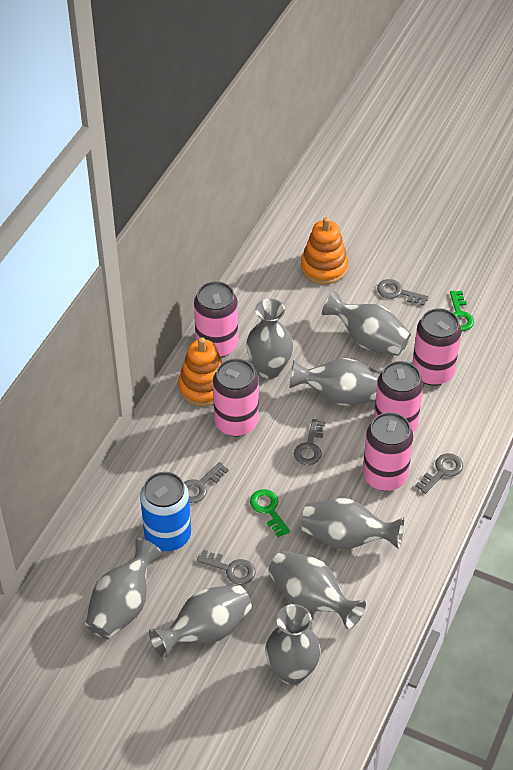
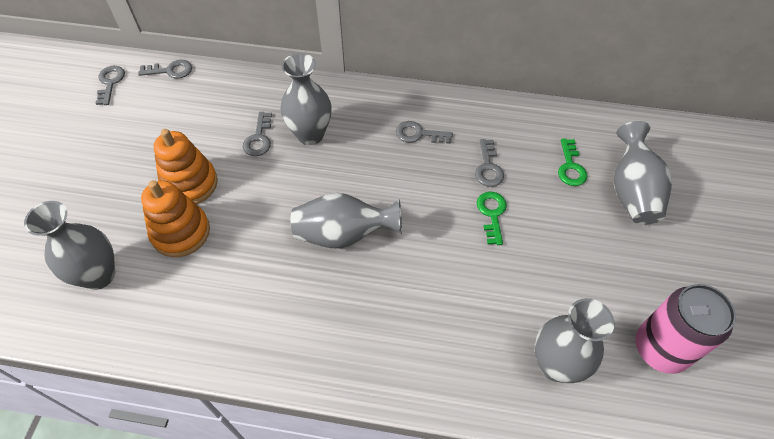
blue can: 1 -> 0
grey vase: 8 -> 5
pink can: 5 -> 1

